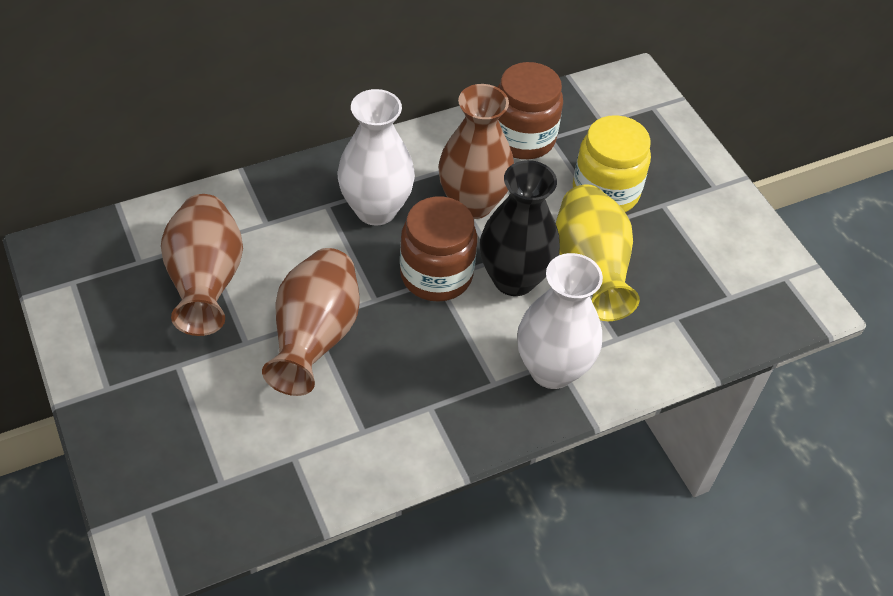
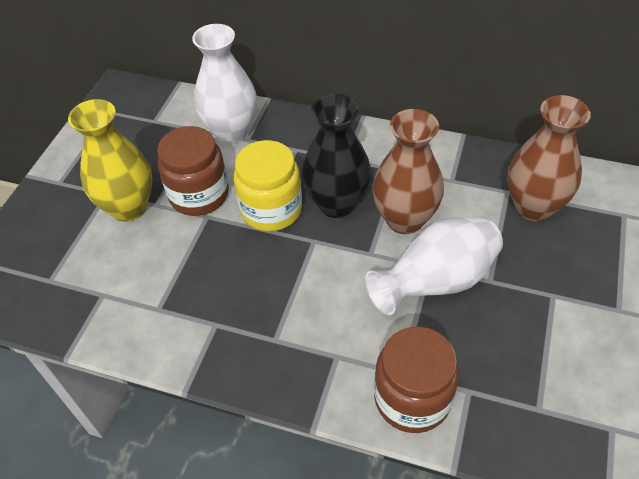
brown vase: 3 -> 2

